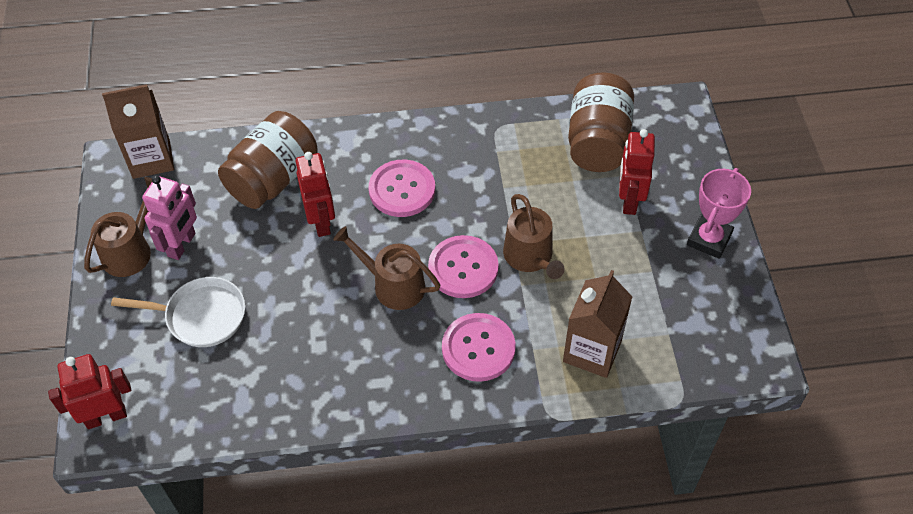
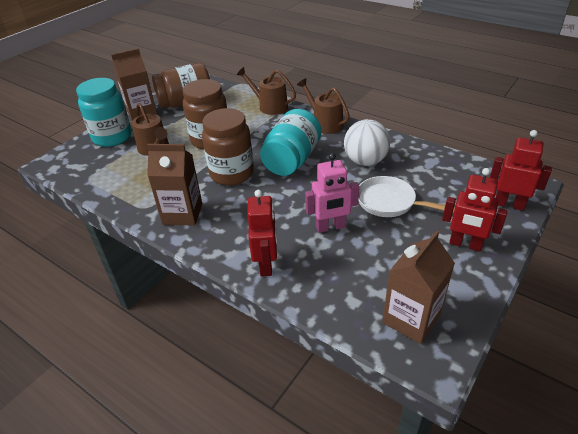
brown carton: 2 -> 3
brown jar: 2 -> 3
pink button: 3 -> 0
pink trophy: 1 -> 0
turquoise jar: 0 -> 2
white ball: 0 -> 1

